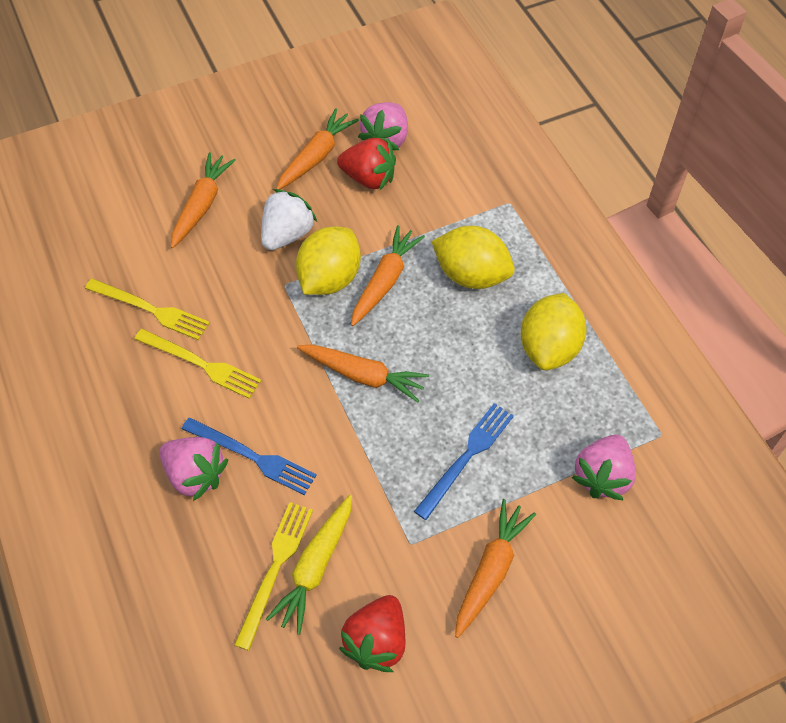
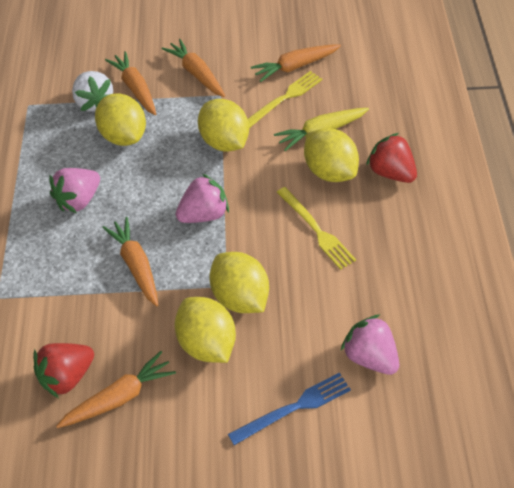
blue fork: 2 -> 1
yellow fork: 3 -> 2
yellow lemon: 3 -> 5

